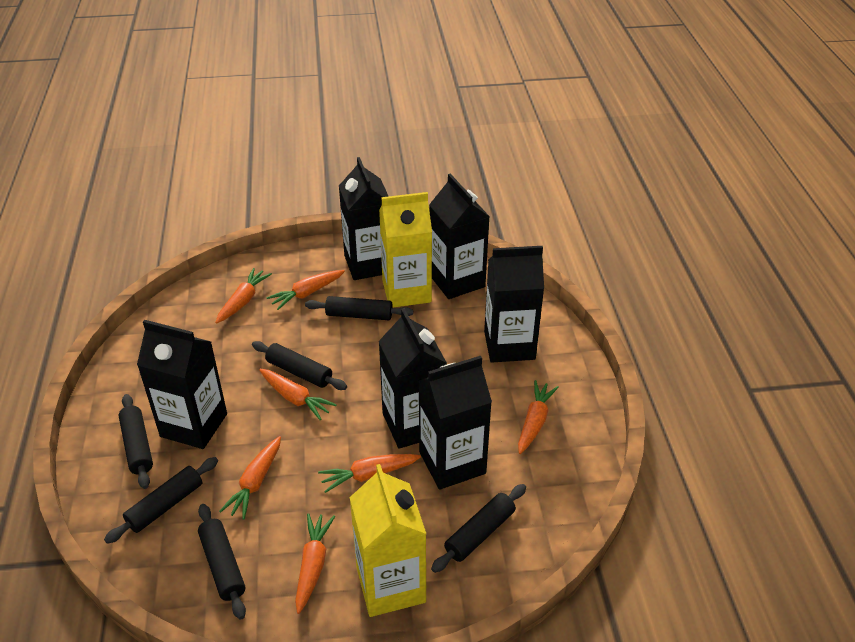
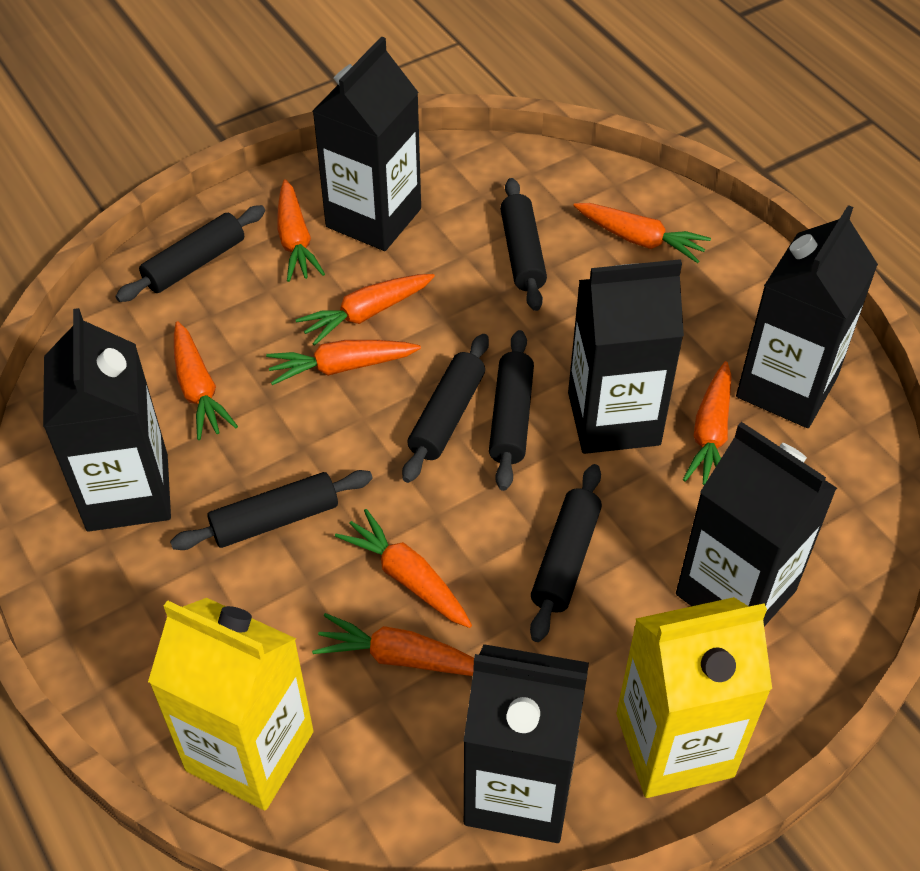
orange carrot: 7 -> 8

